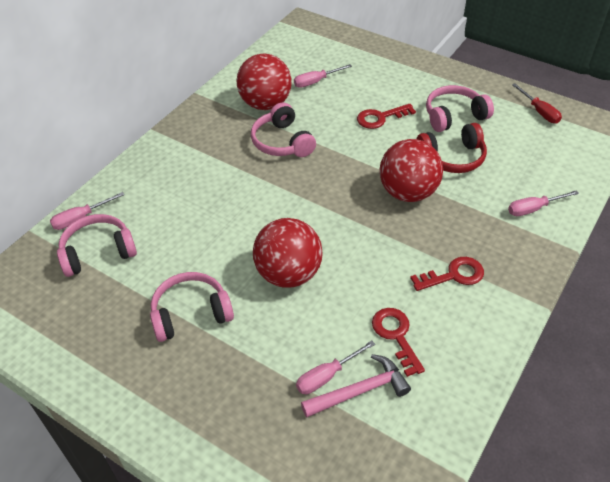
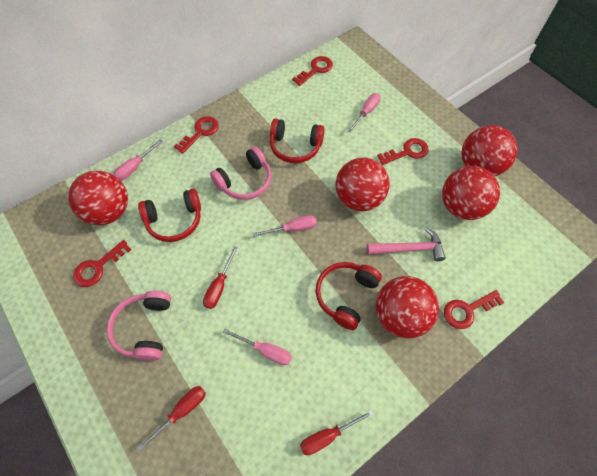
pink headphones: 4 -> 2
red ball: 3 -> 5
red headphones: 1 -> 3
red key: 3 -> 5
red screwdriver: 1 -> 3

